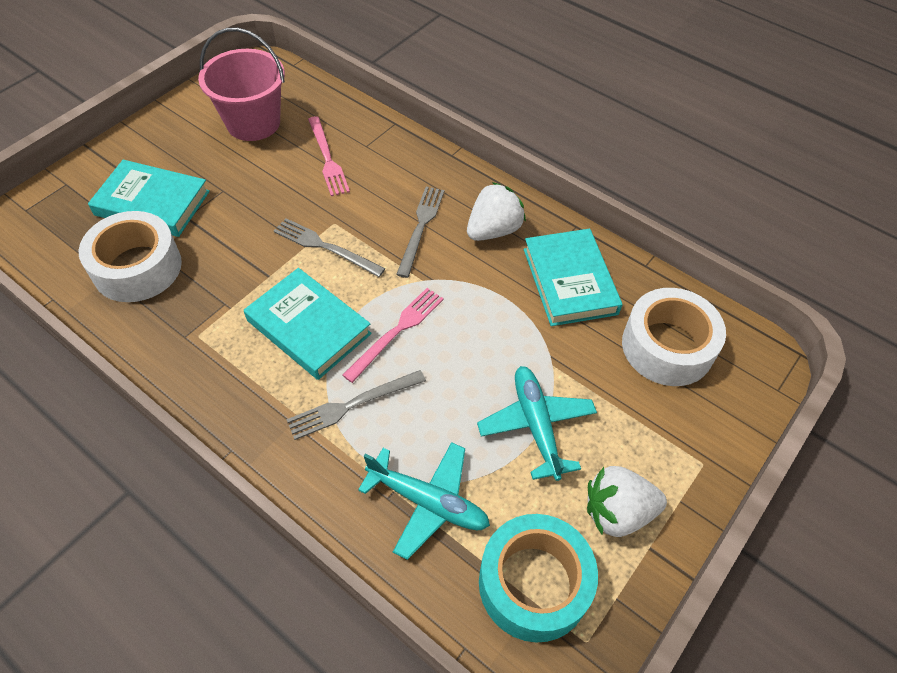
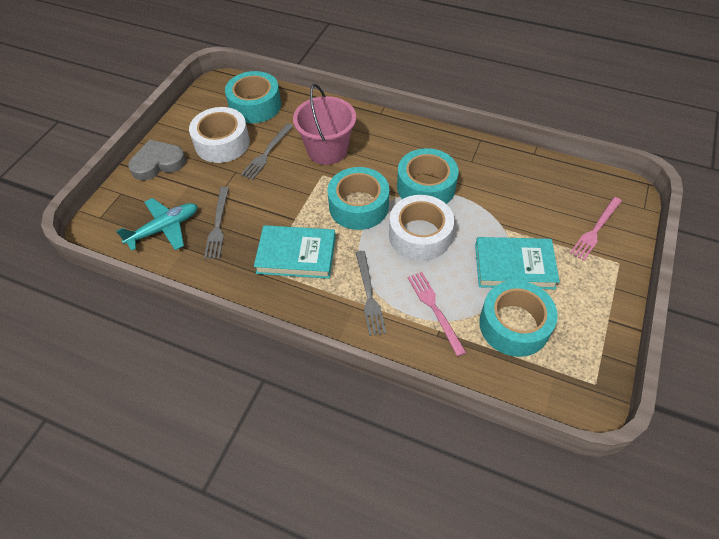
grey heart: 0 -> 1
turquoise book: 3 -> 2
turquoise plane: 2 -> 1
turquoise tape: 1 -> 4
white strawberry: 2 -> 0

